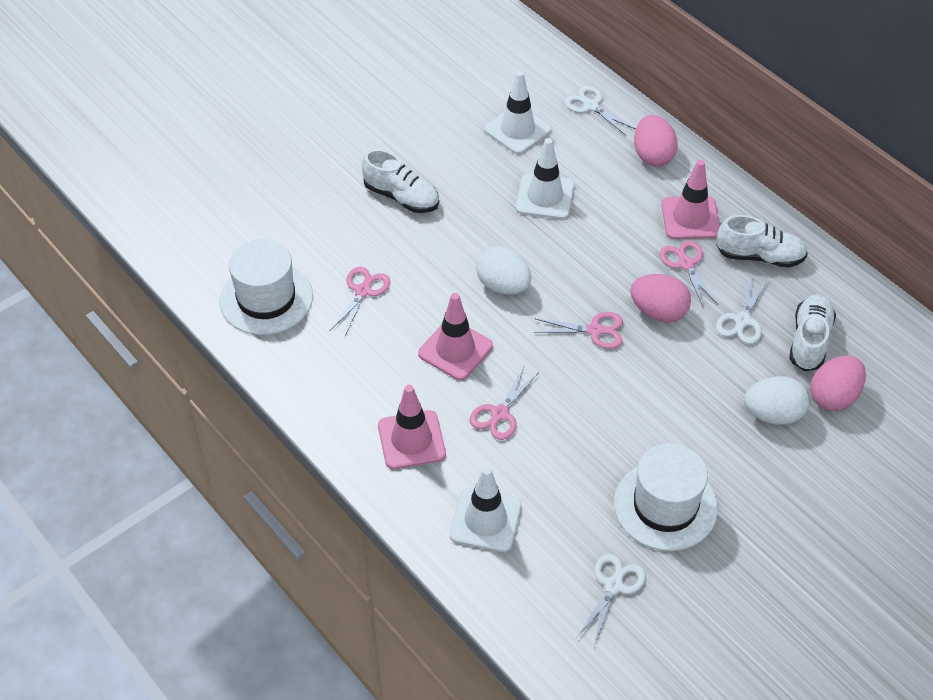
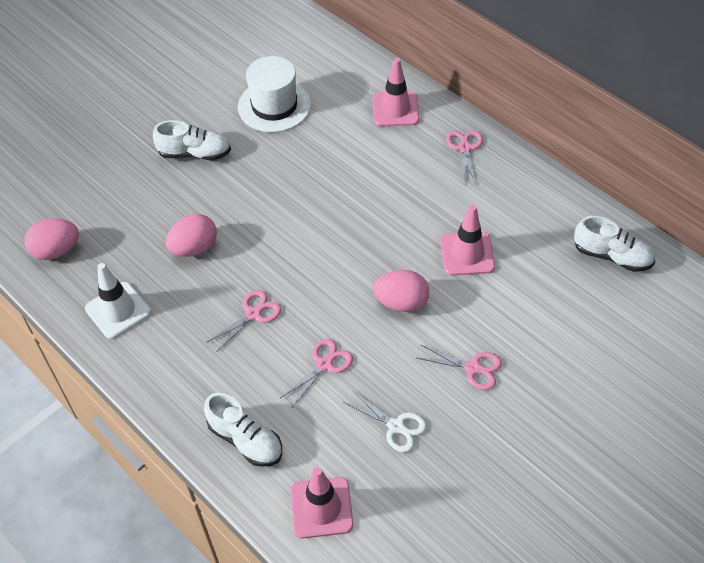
white egg: 2 -> 0
white hat: 2 -> 1
white scissors: 3 -> 1
white traffic cone: 3 -> 1

